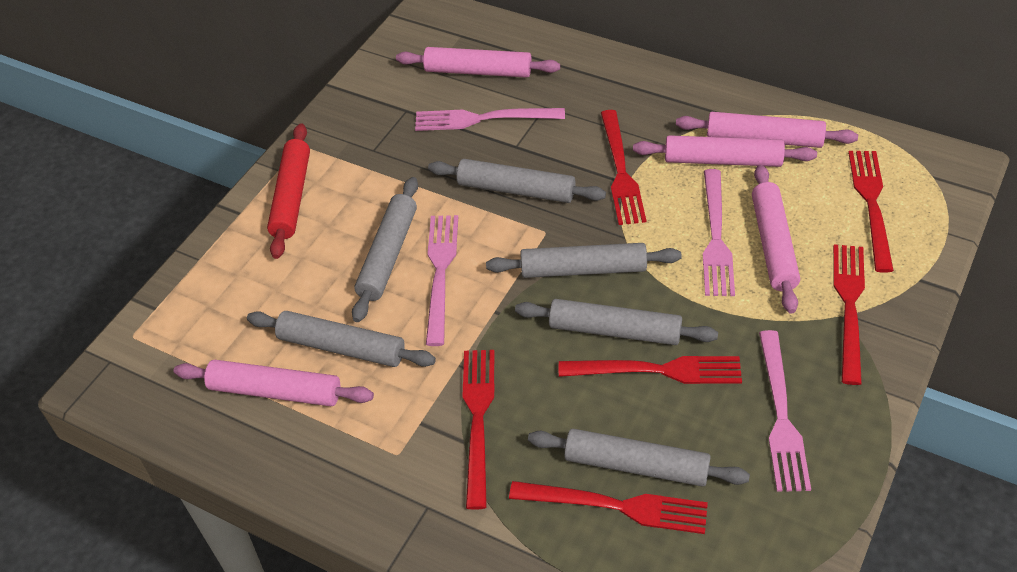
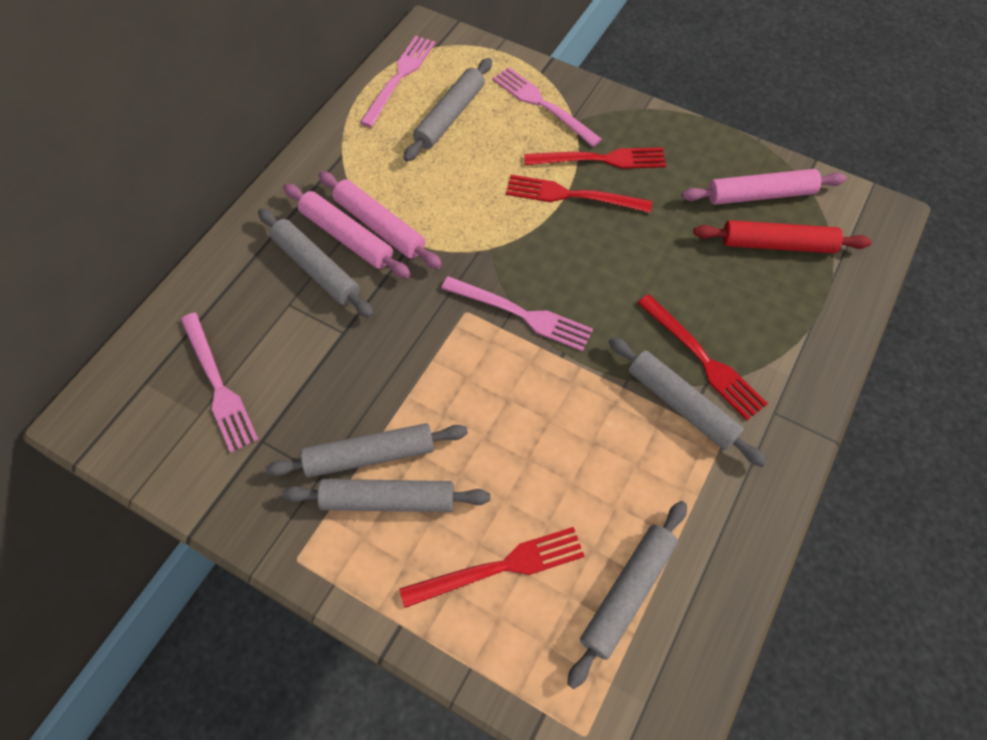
pink rolling pin: 5 -> 3
red fork: 6 -> 4

